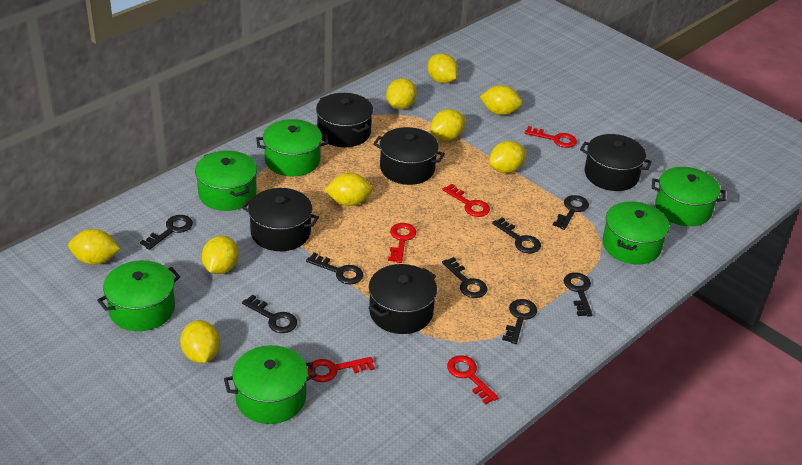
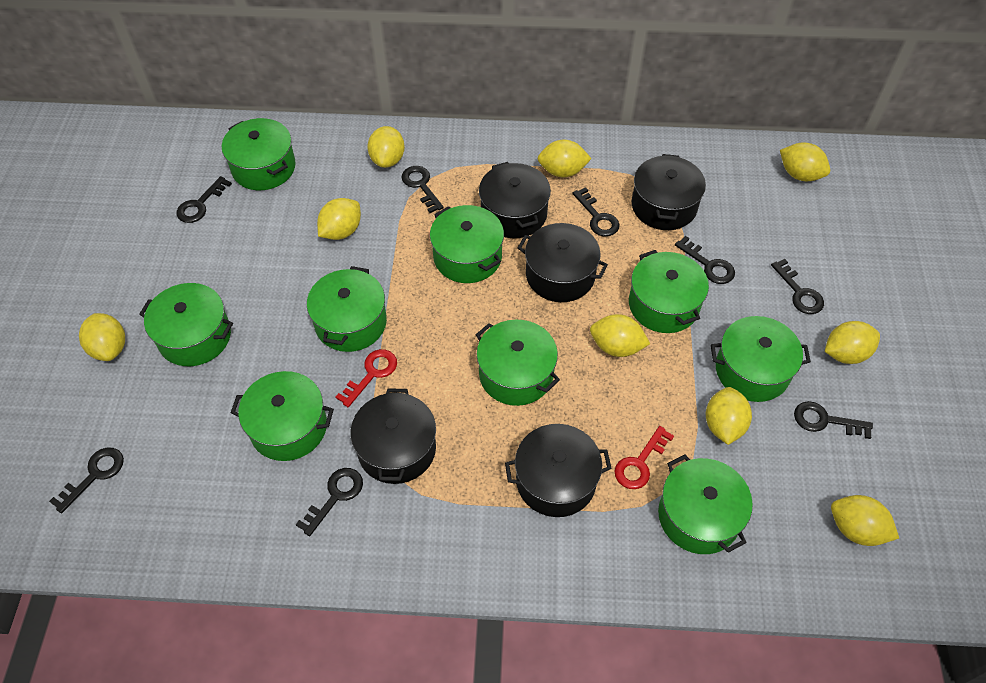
green pot: 6 -> 9
red key: 5 -> 2

